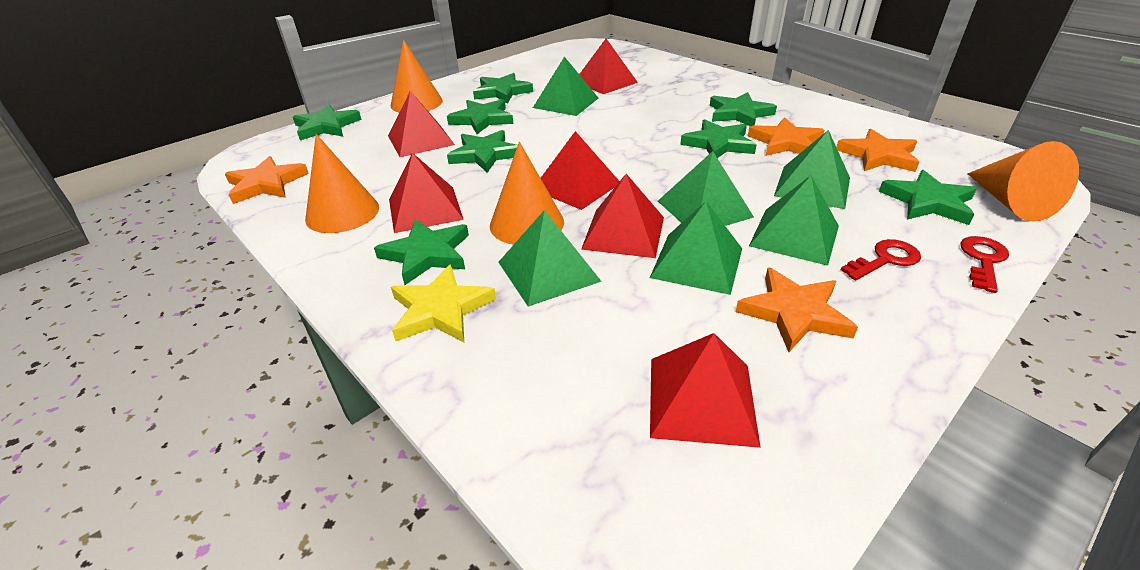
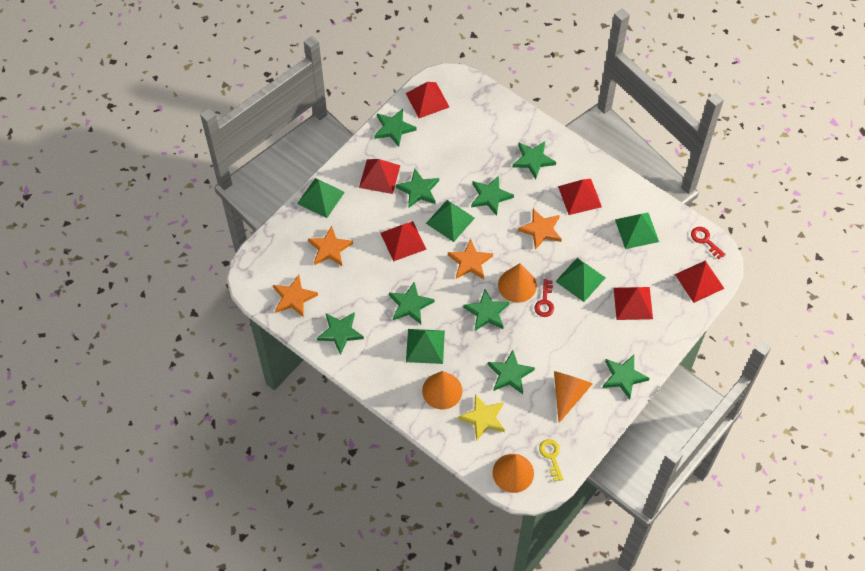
green pyramid: 6 -> 5
green star: 8 -> 9
yellow key: 0 -> 1

